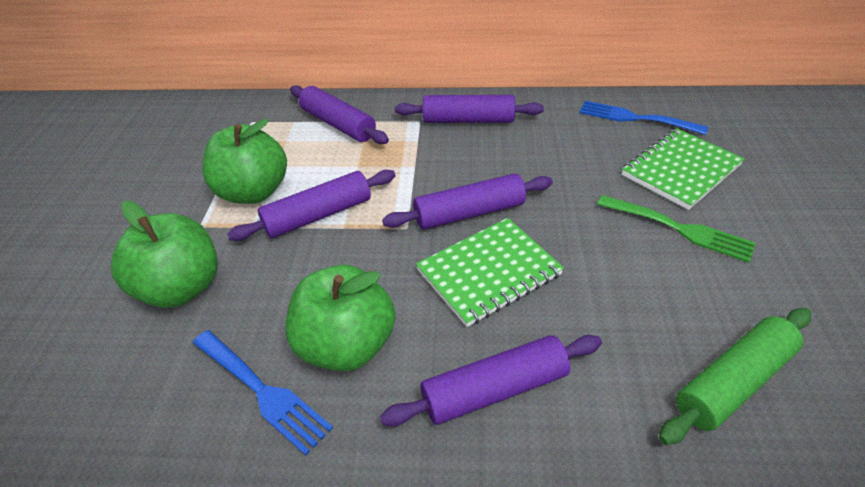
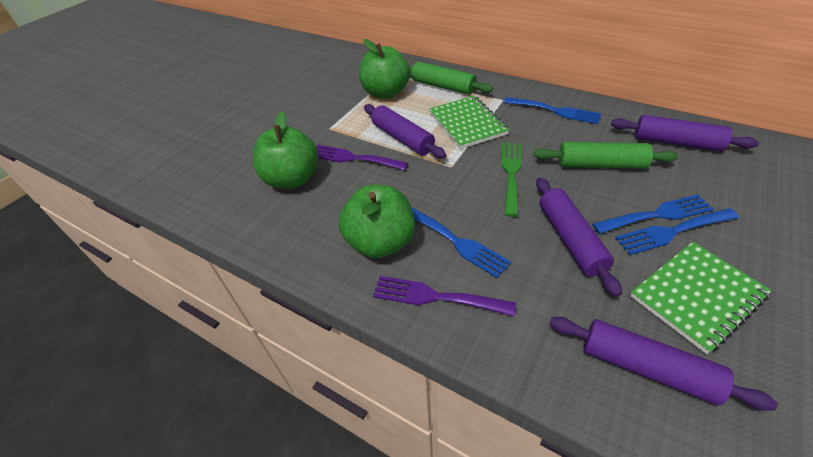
blue fork: 2 -> 4
green rolling pin: 1 -> 2
purple fork: 0 -> 2
purple rolling pin: 5 -> 4

